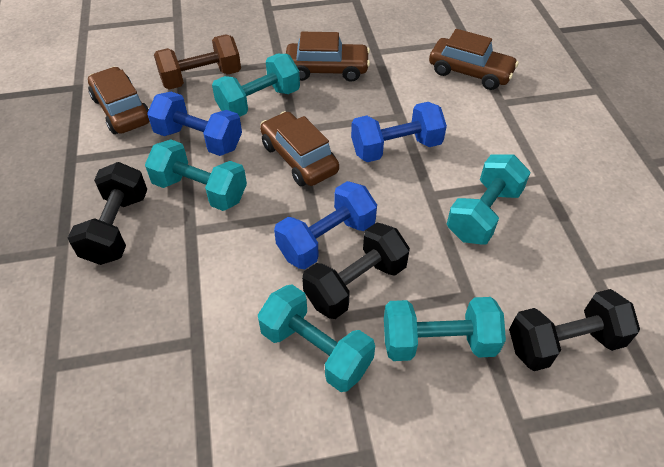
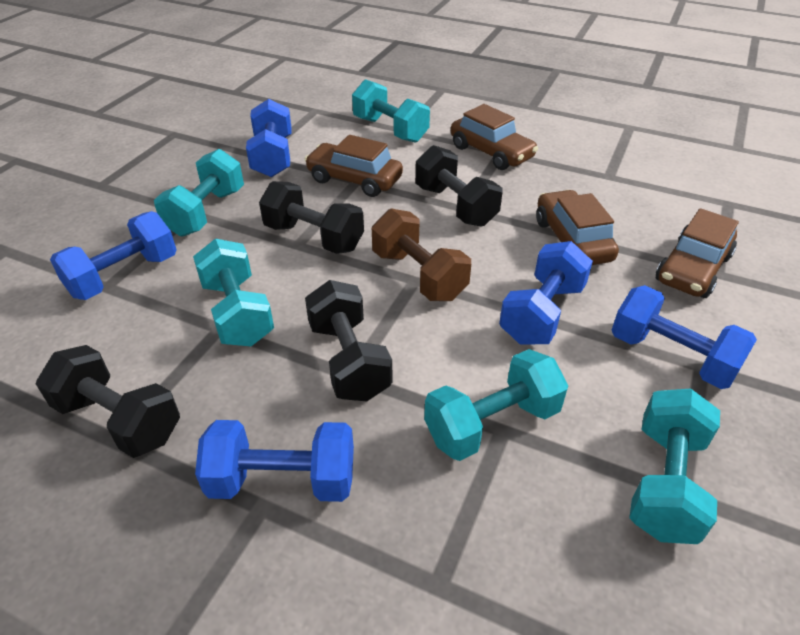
black dumbbell: 3 -> 4
blue dumbbell: 3 -> 5

